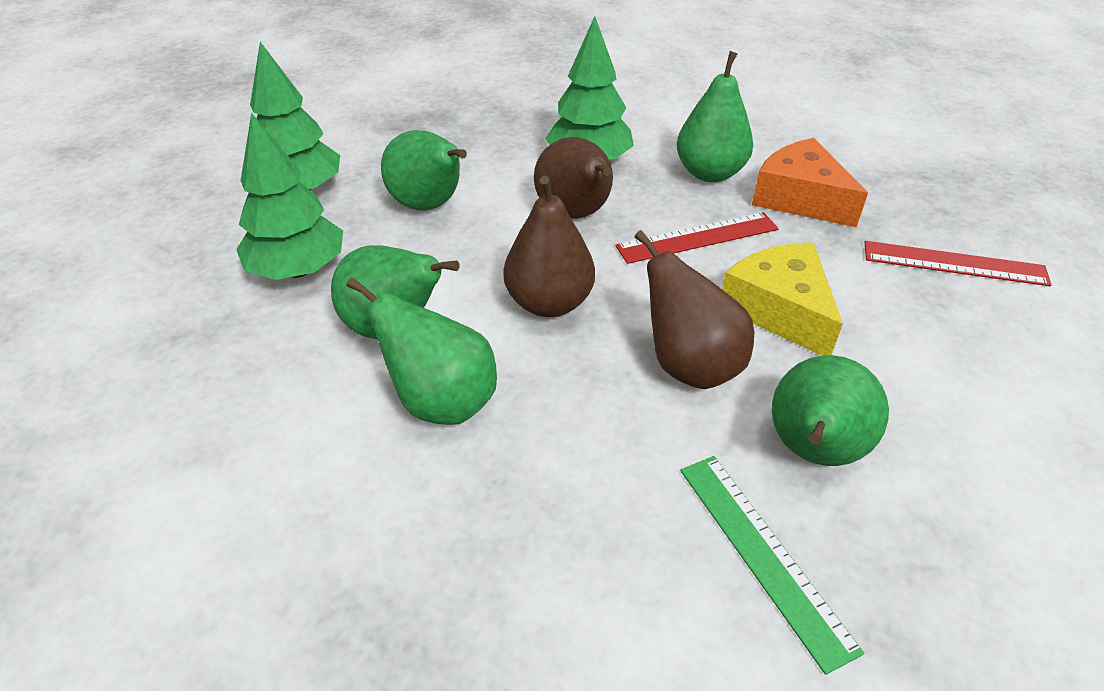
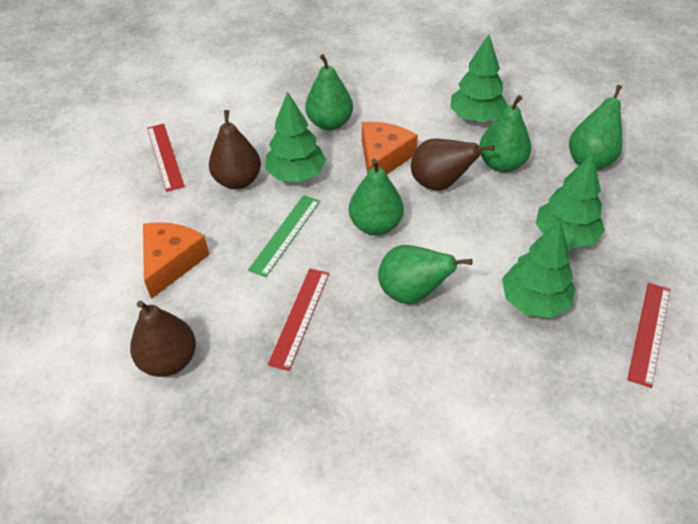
green tree: 3 -> 4
orange cheese: 1 -> 2
red ruler: 2 -> 3
yellow cheese: 1 -> 0

